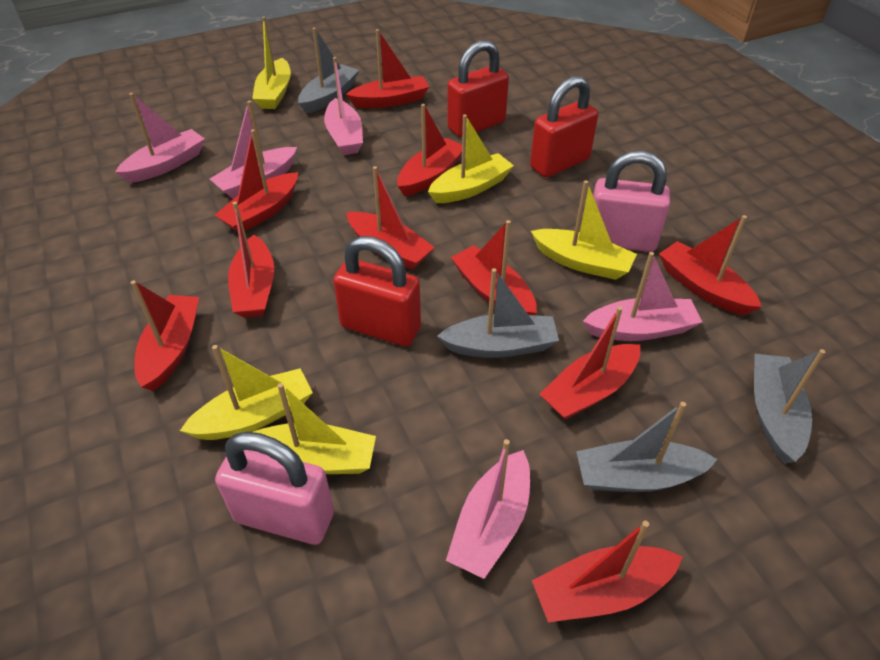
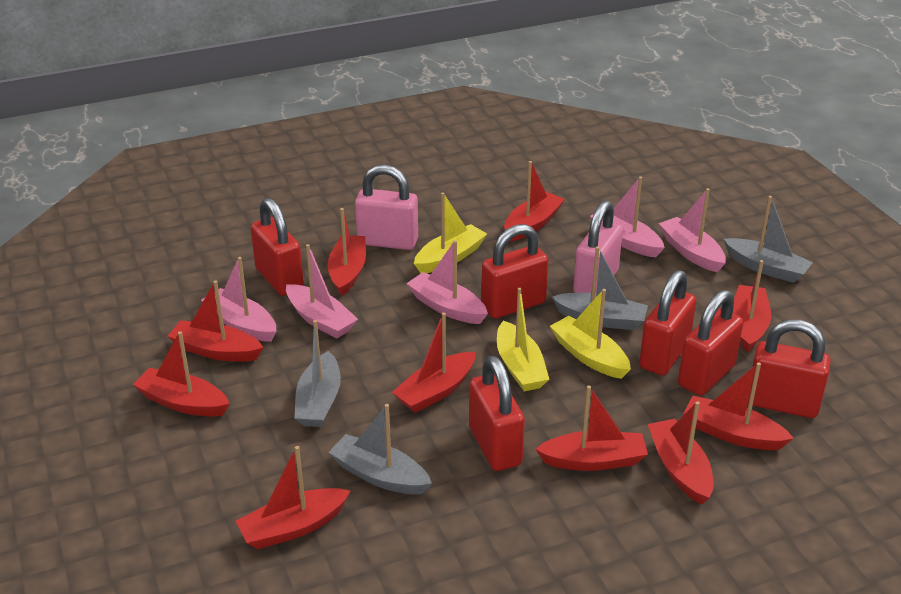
red padlock: 3 -> 6
yellow boat: 5 -> 3

